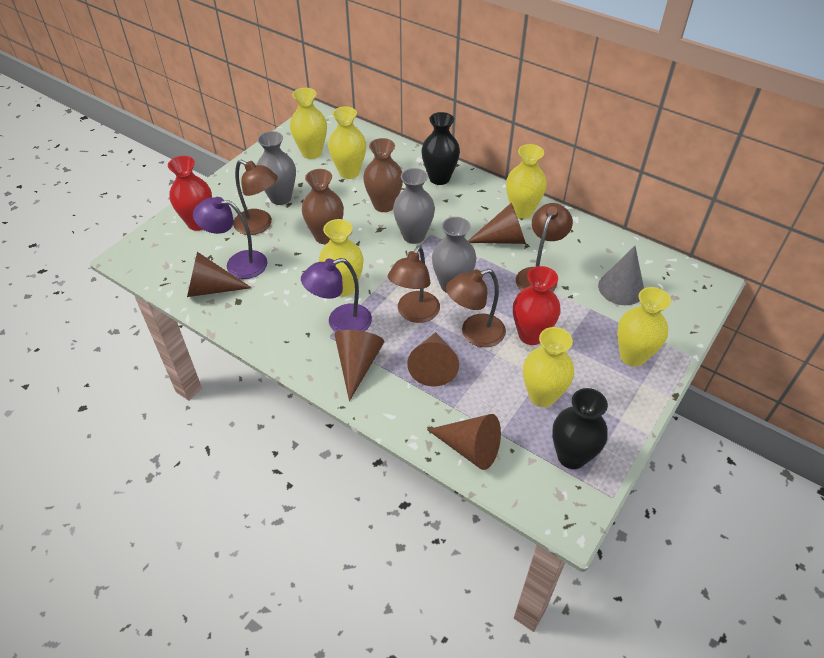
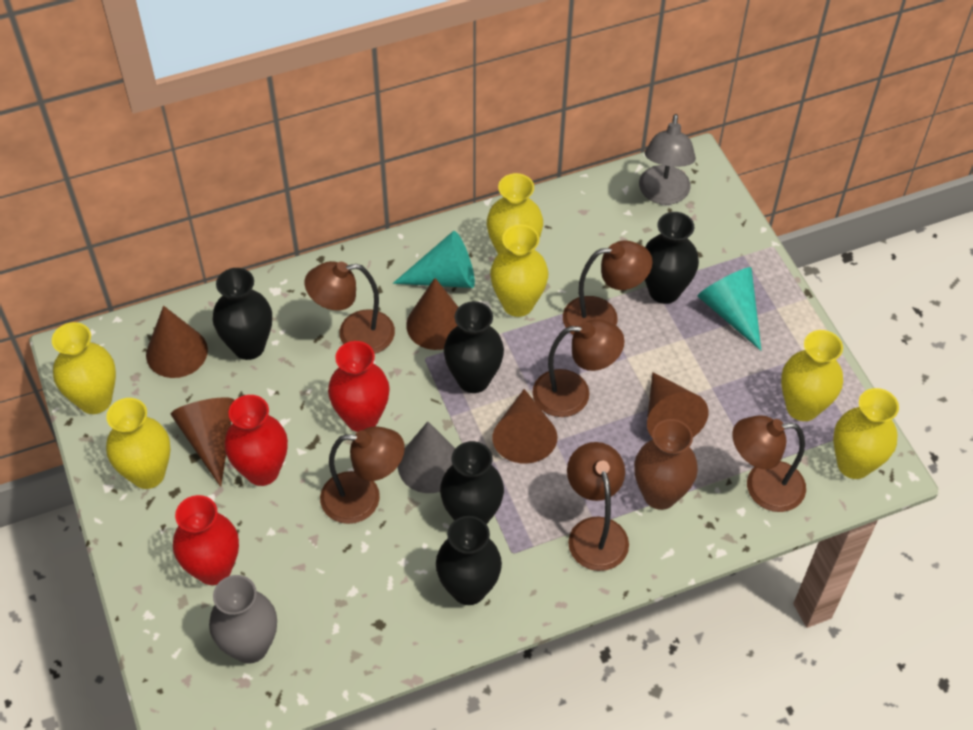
black vase: 2 -> 5
brown lamp: 4 -> 6
brown vase: 2 -> 1
grey lamp: 0 -> 1
grey vase: 3 -> 1
purple lamp: 2 -> 0
red vase: 2 -> 3
turquoise cone: 0 -> 2

